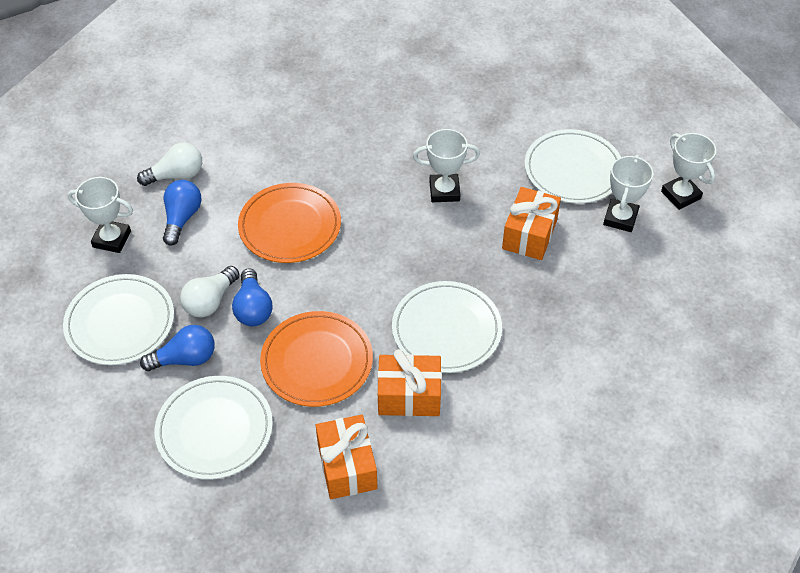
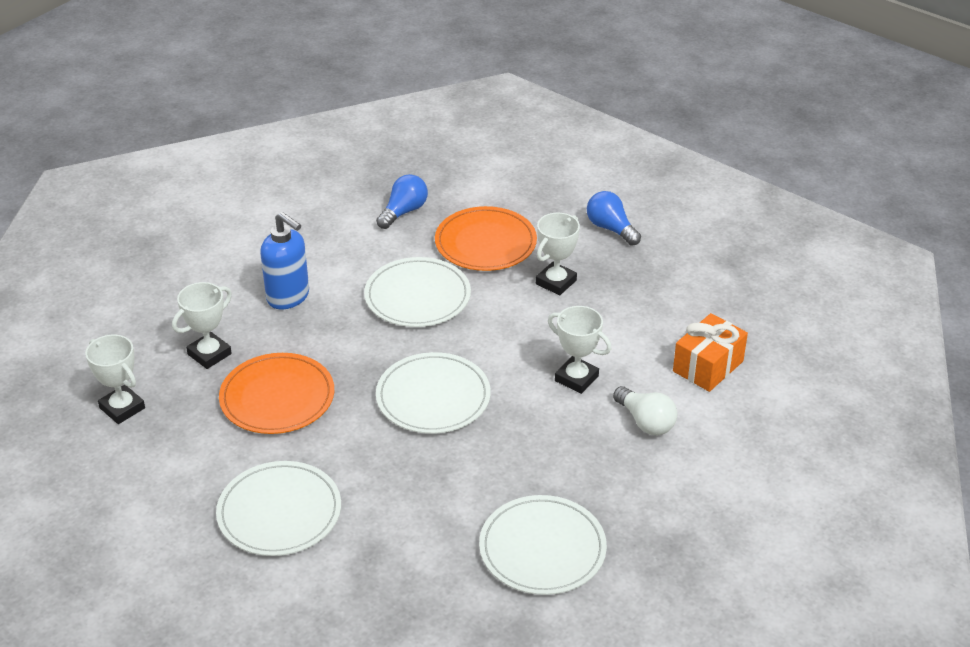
blue light bulb: 3 -> 2
blue soap dispenser: 0 -> 1
orange gift: 3 -> 1
white light bulb: 2 -> 1

